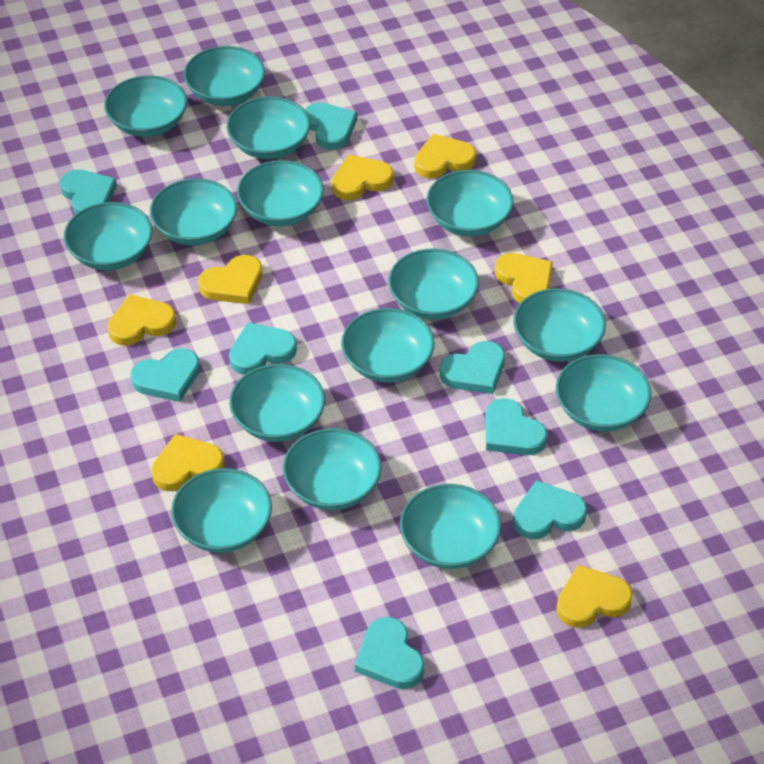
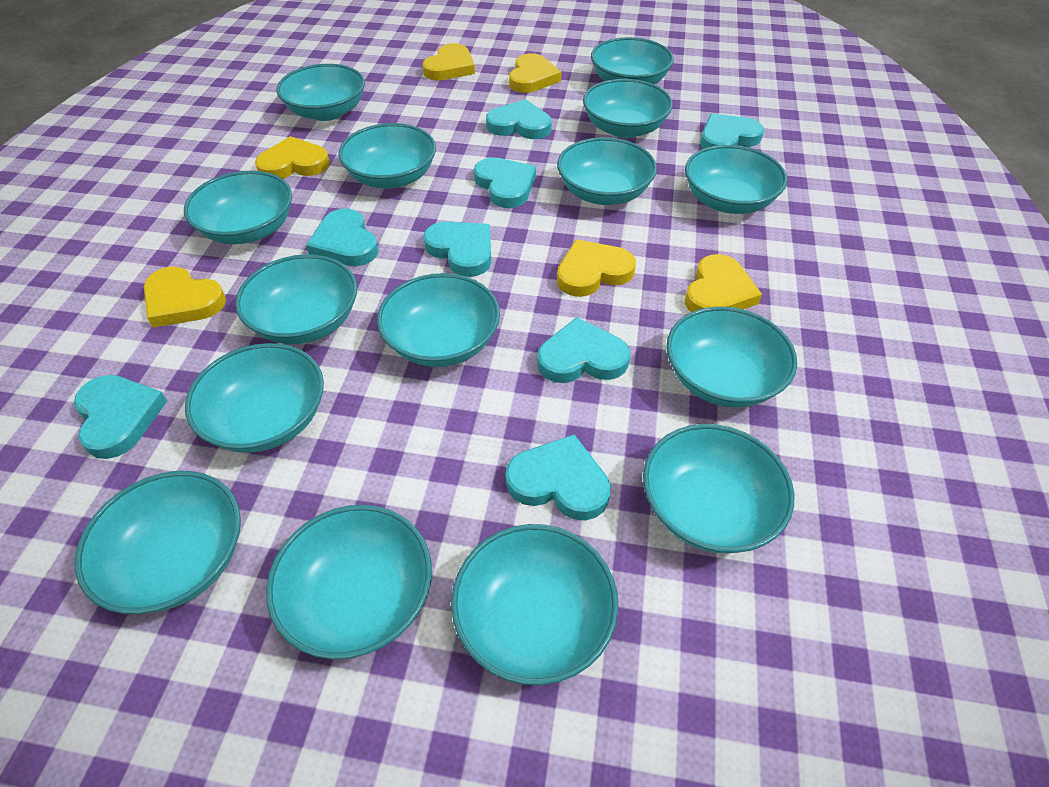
yellow heart: 7 -> 6

